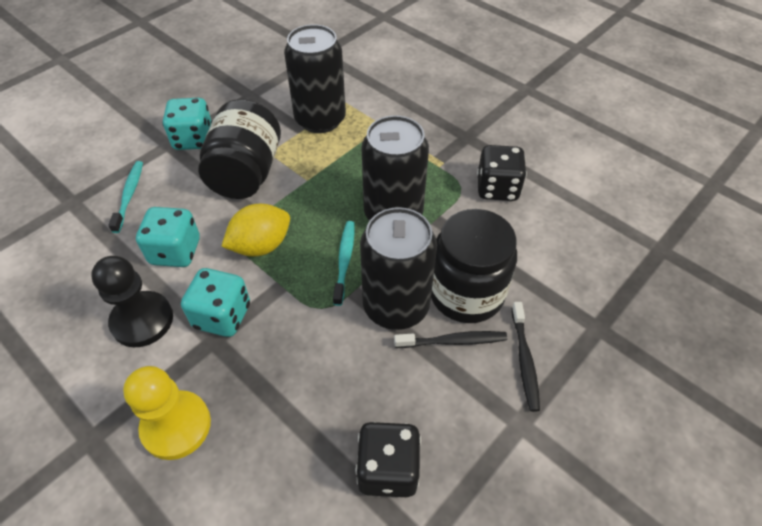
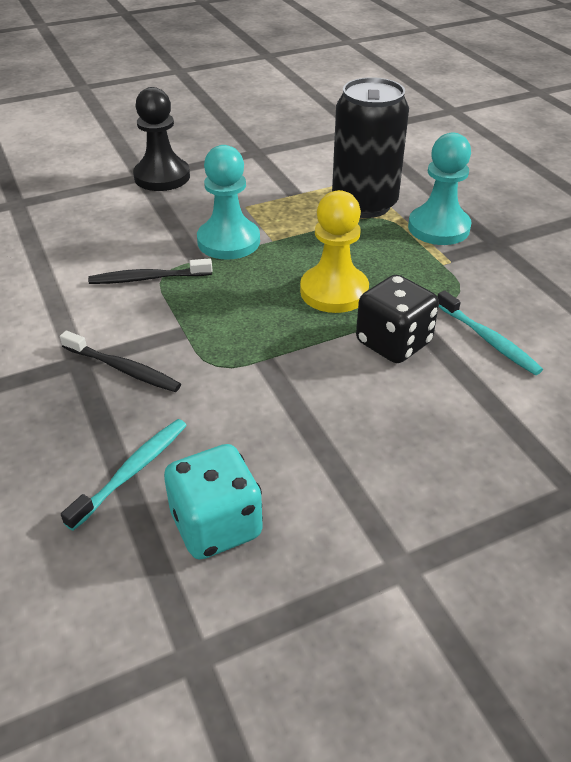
black can: 3 -> 1
black dice: 2 -> 1
black jar: 2 -> 0
turquoise dice: 3 -> 1
turquoise pawn: 0 -> 2
yellow lemon: 1 -> 0

